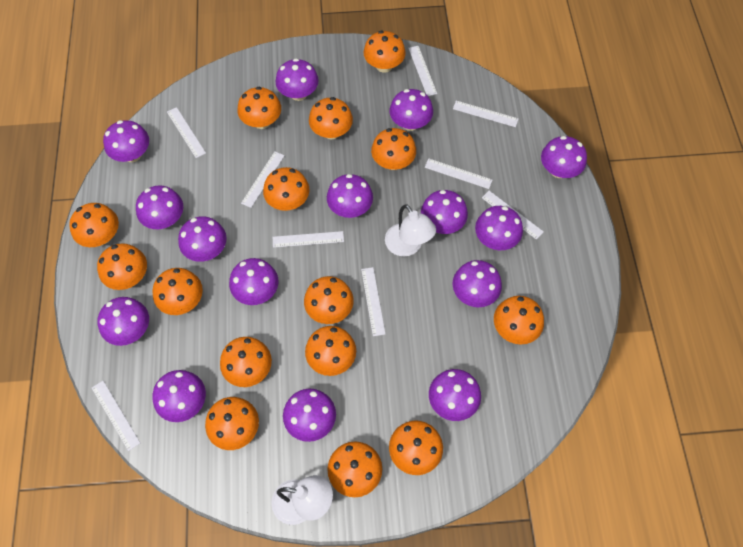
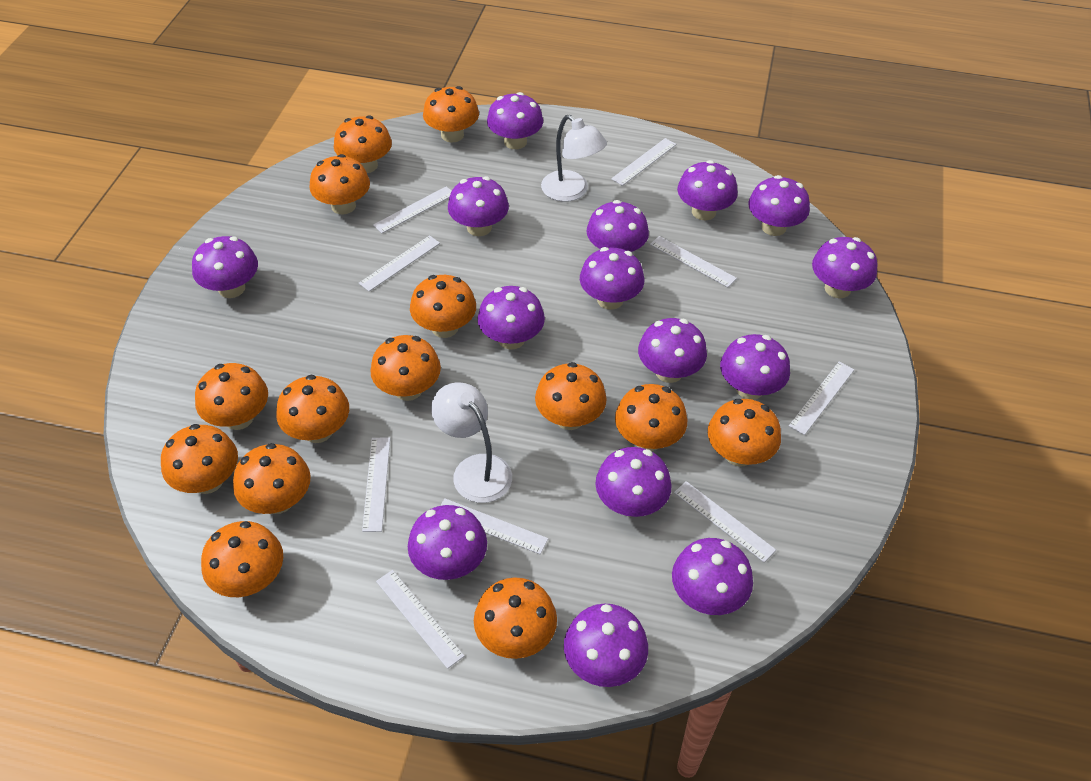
orange mushroom: 15 -> 14

